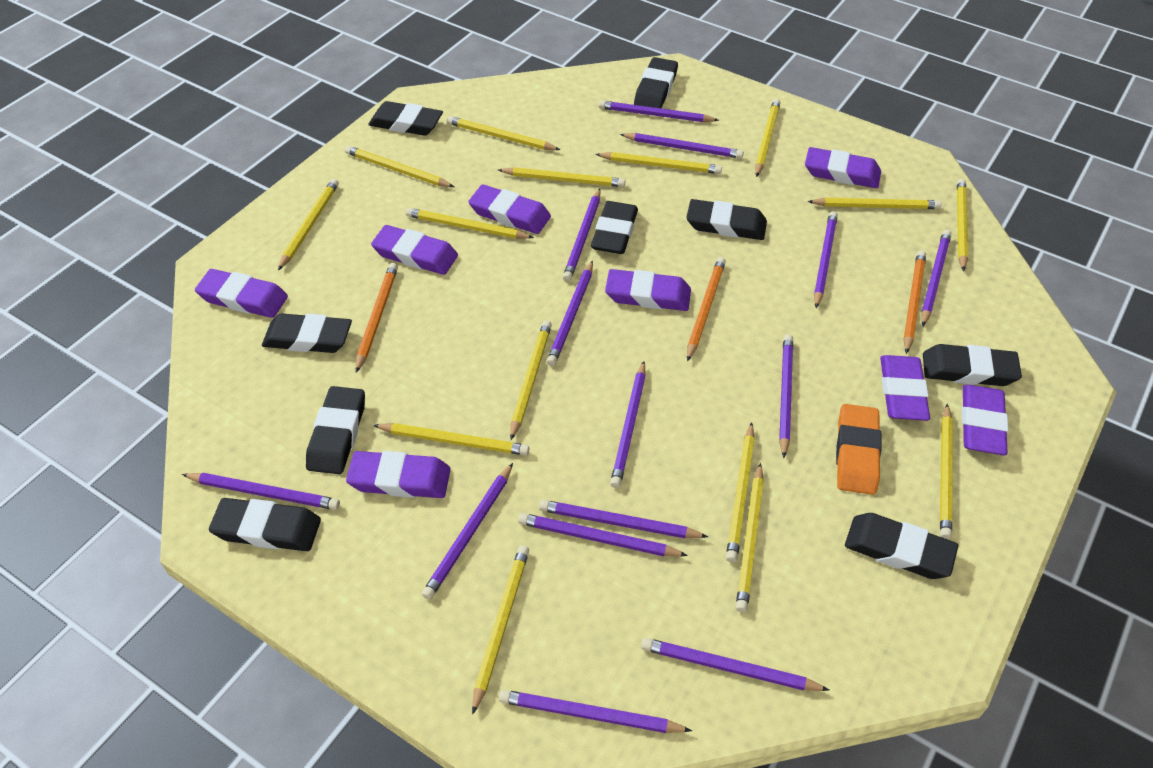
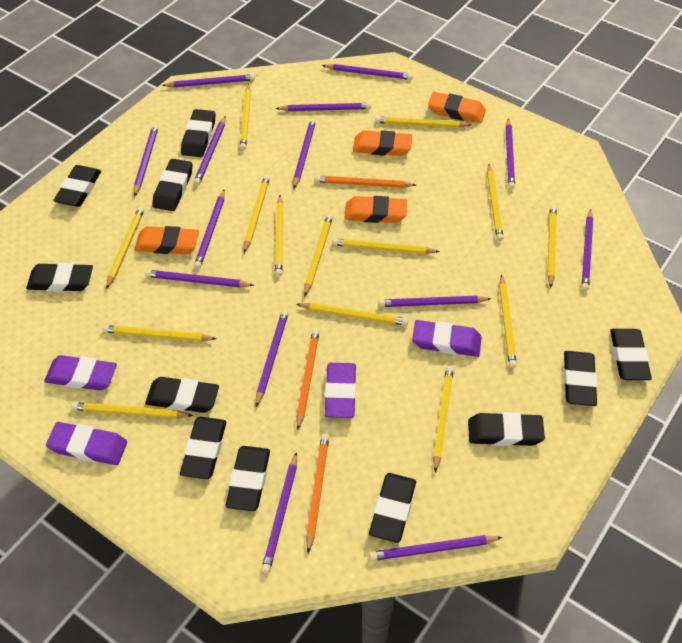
black eraser: 9 -> 11
orange eraser: 1 -> 4
purple eraser: 8 -> 4
yellow pencil: 15 -> 14

